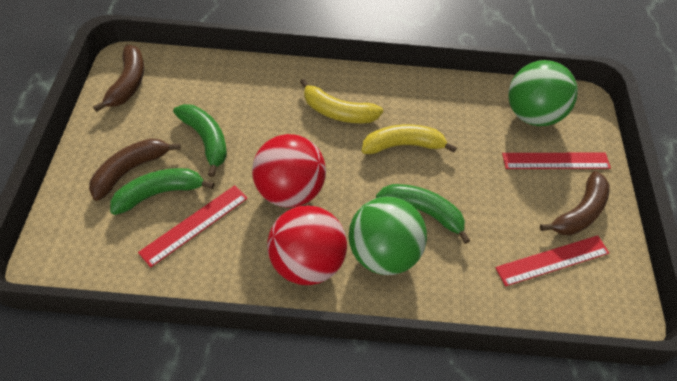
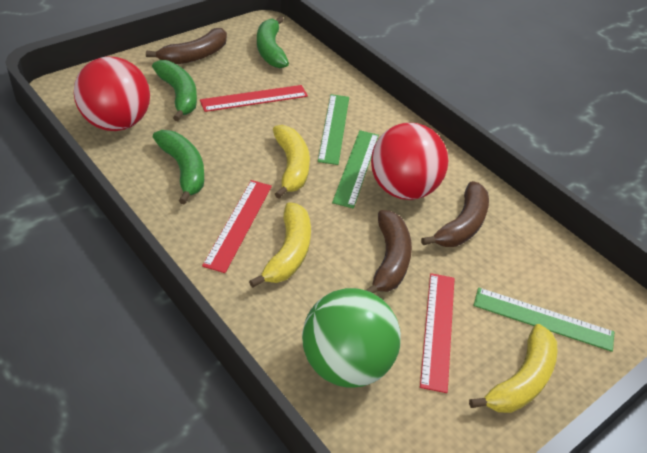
green ball: 2 -> 1
green ruler: 0 -> 3
yellow banana: 2 -> 3

